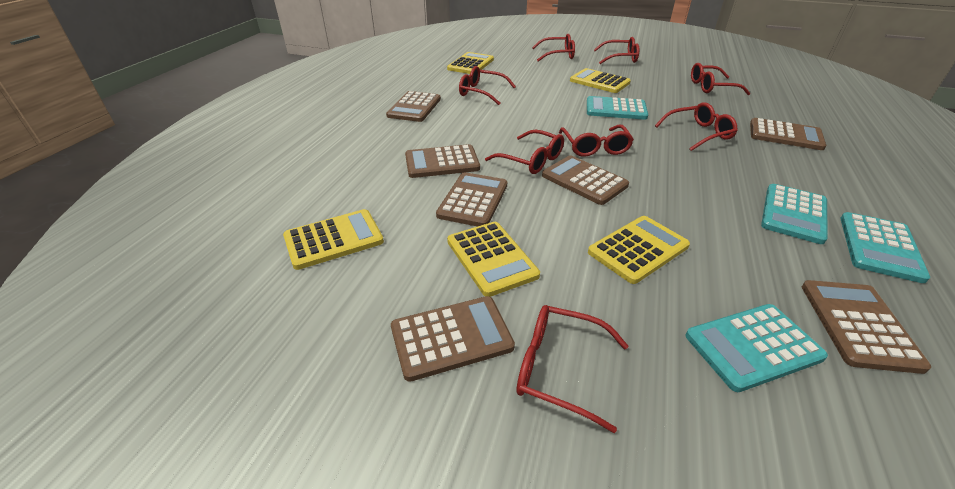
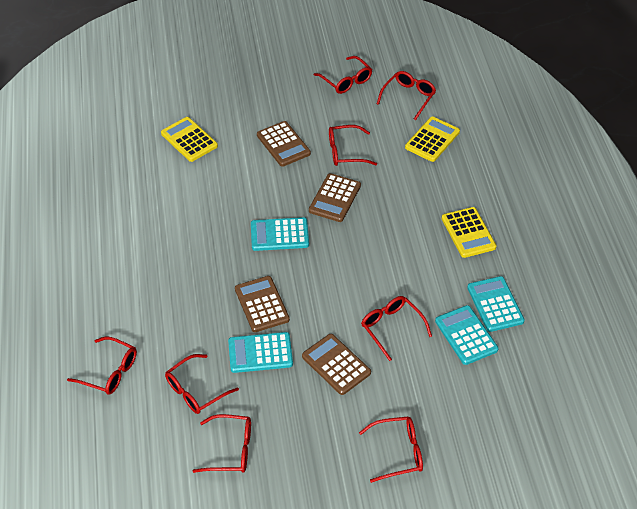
brown calculator: 7 -> 4
yellow calculator: 5 -> 3

